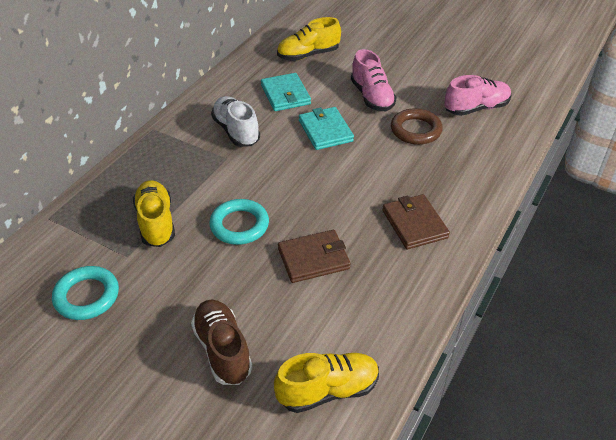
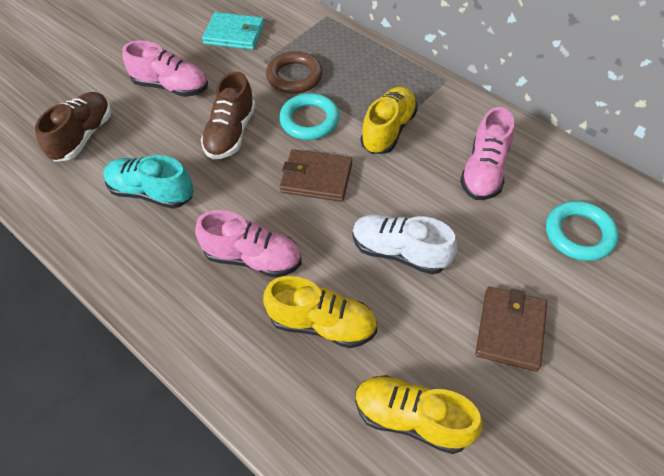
brown shoe: 1 -> 2
pink shoe: 2 -> 3
turquoise shoe: 0 -> 1
turquoise wallet: 2 -> 1

